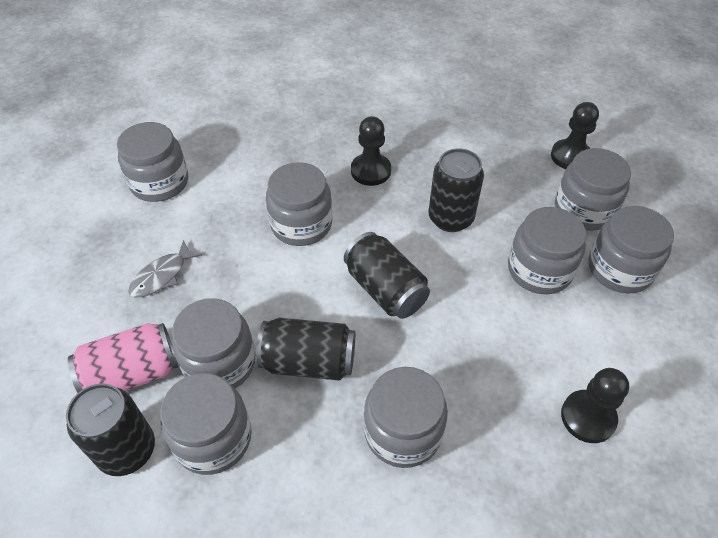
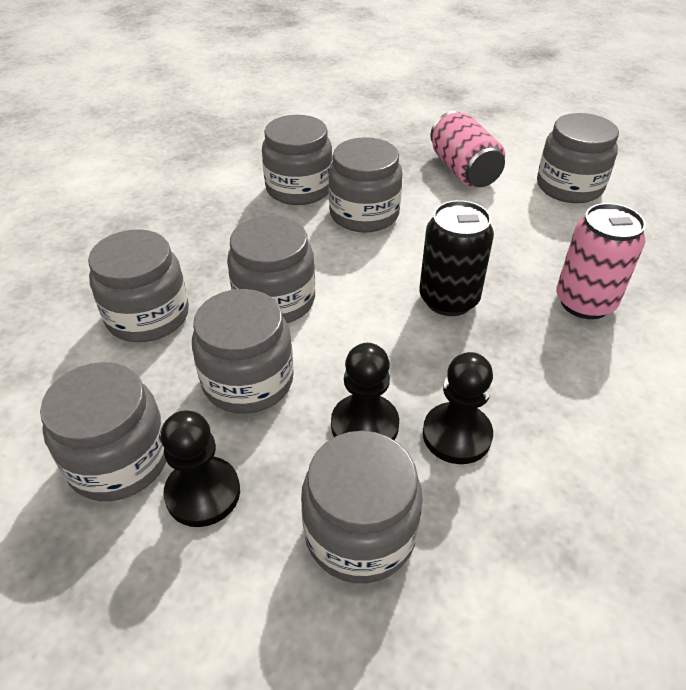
black can: 4 -> 1
grey fish: 1 -> 0
pink can: 1 -> 2

